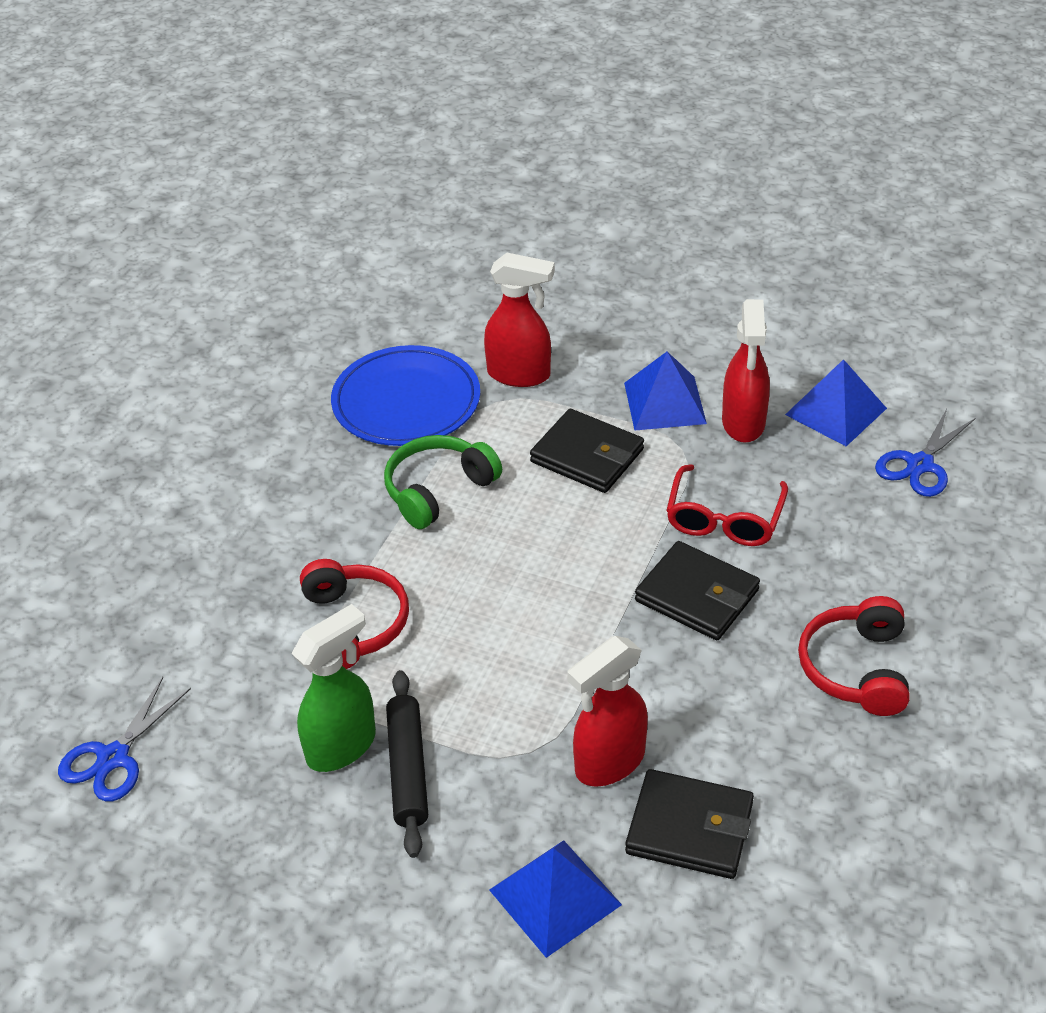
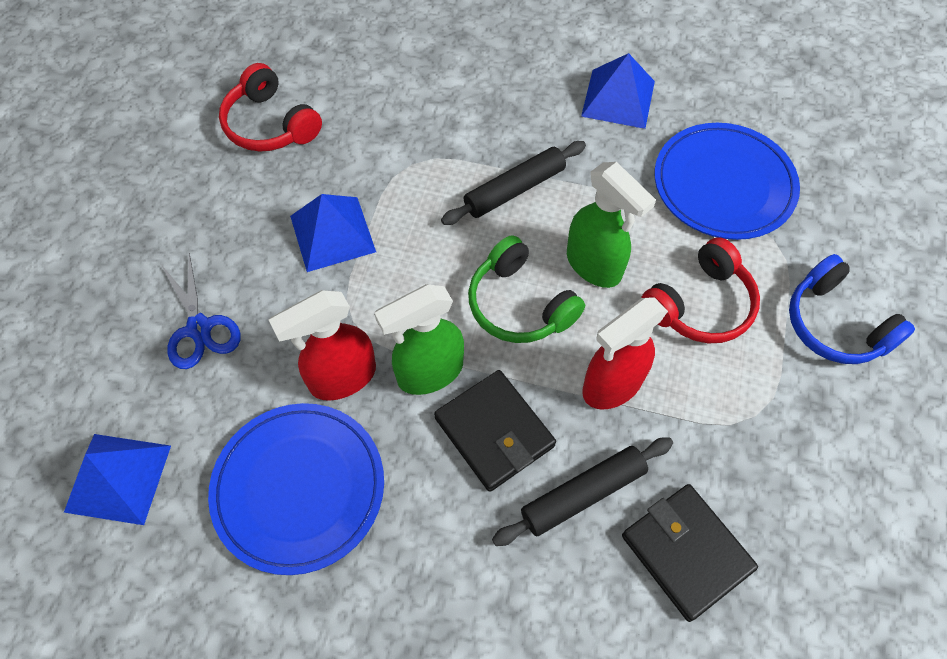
black rolling pin: 1 -> 2
black wallet: 3 -> 2
blue headphones: 0 -> 1
blue plate: 1 -> 2
blue scissors: 2 -> 1
green spray bottle: 1 -> 2
red glasses: 1 -> 0
red spray bottle: 3 -> 2

